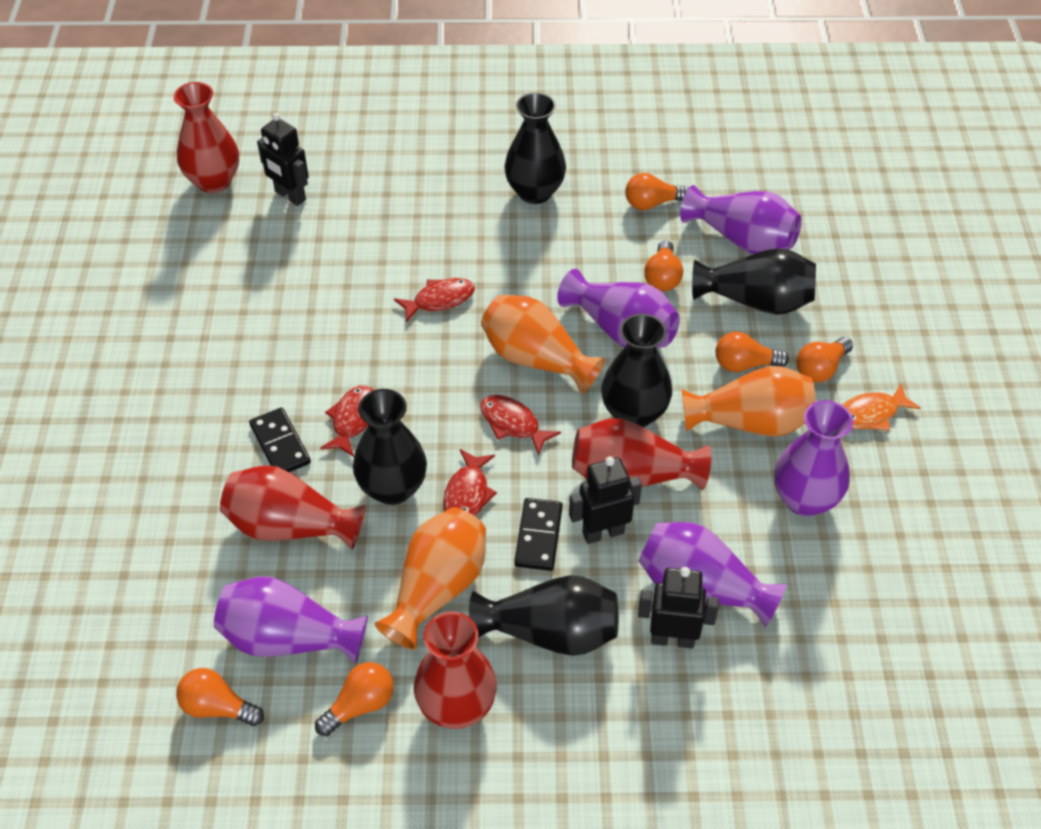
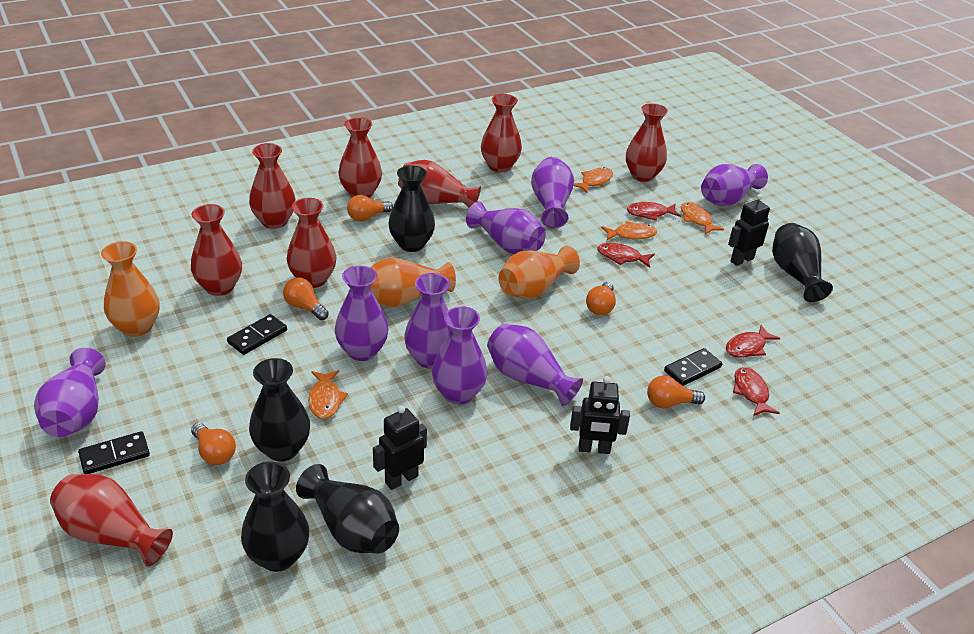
black domino: 2 -> 3
orange fish: 1 -> 4
orange light bulb: 6 -> 5
purple vase: 5 -> 8
red vase: 4 -> 8

